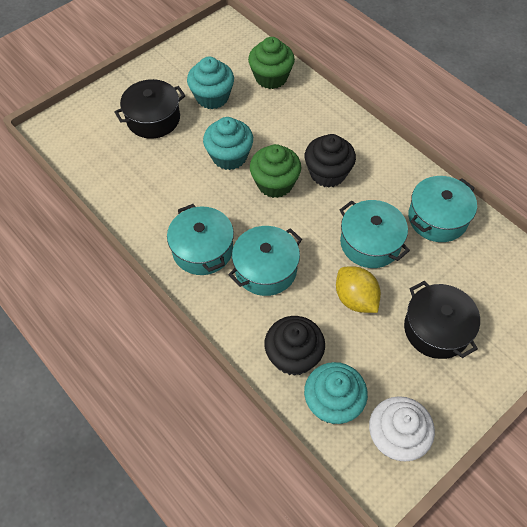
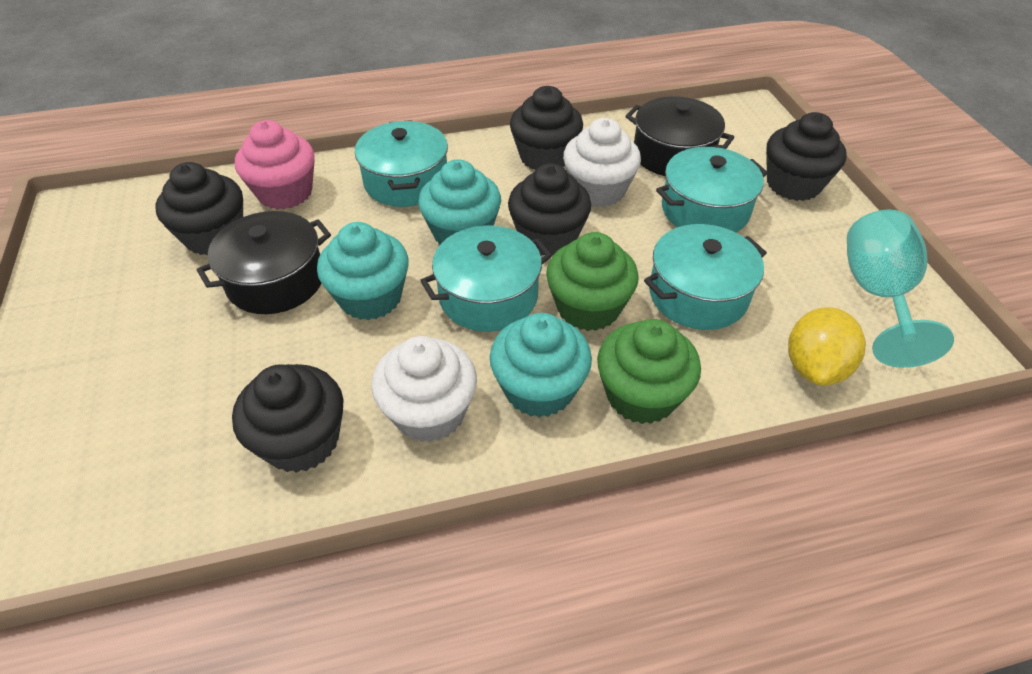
black cupcake: 2 -> 5
pink cupcake: 0 -> 1
turquoise goblet: 0 -> 1
white cupcake: 1 -> 2

